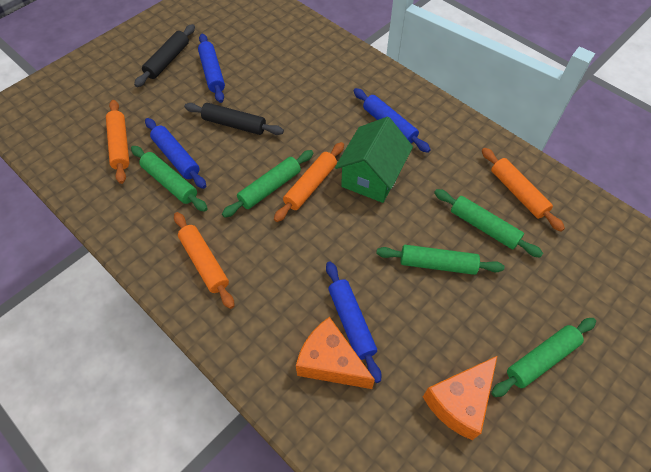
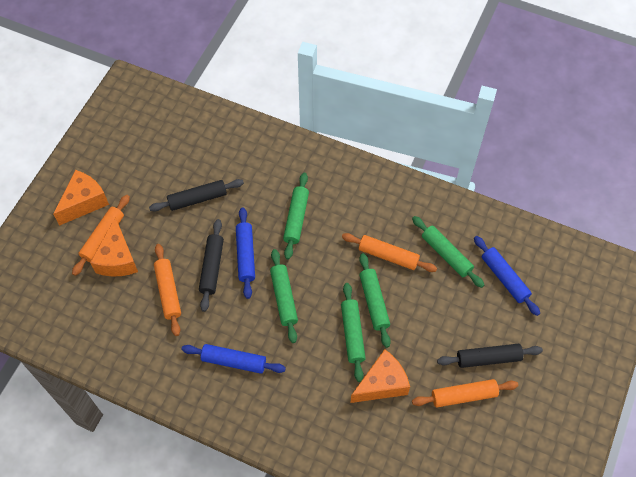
black rolling pin: 2 -> 3
blue rolling pin: 4 -> 3
green house: 1 -> 0
orange cheese: 2 -> 3

